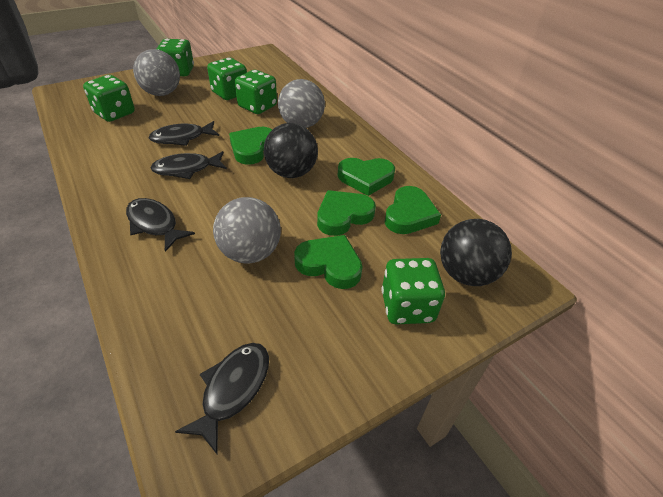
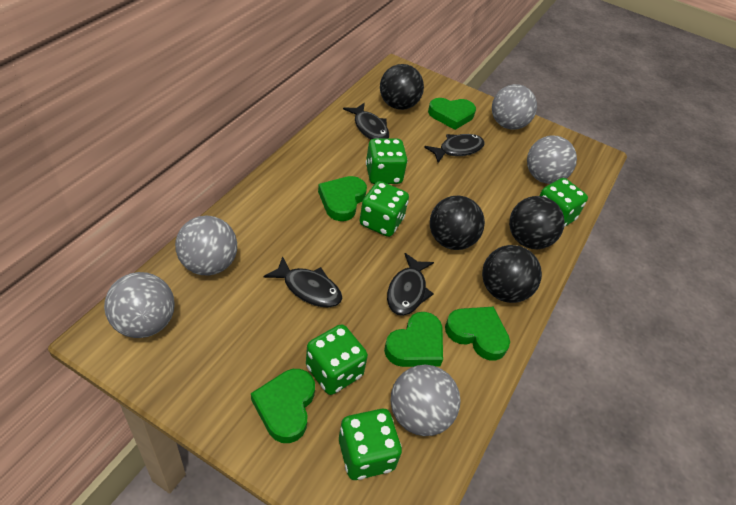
black ball: 2 -> 4
grey ball: 3 -> 5

